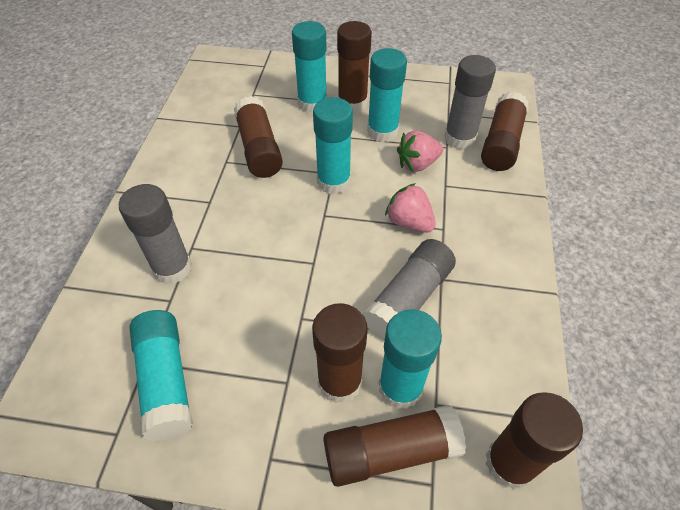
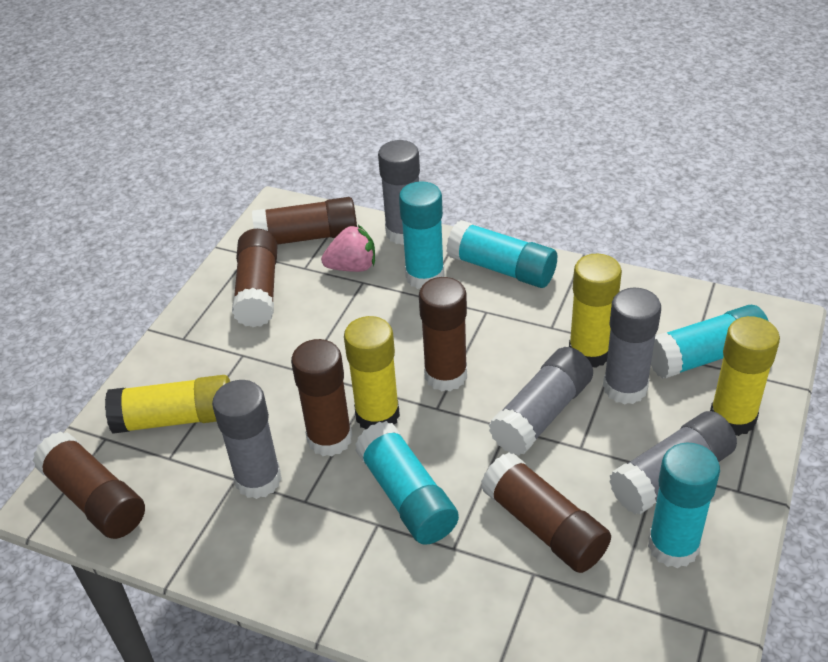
grey glue stick: 3 -> 5
pink strawberry: 2 -> 1
yellow glue stick: 0 -> 4

